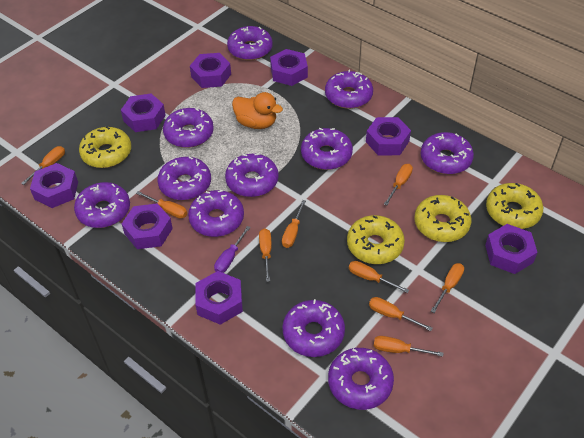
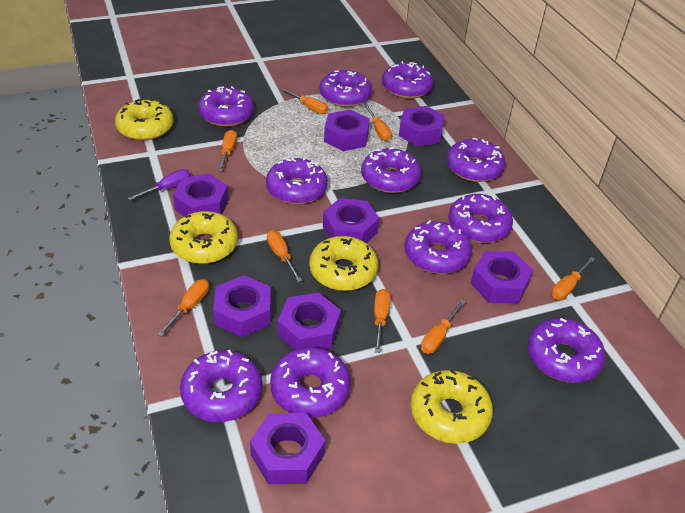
orange duck: 1 -> 0
orange screwdriver: 9 -> 8

